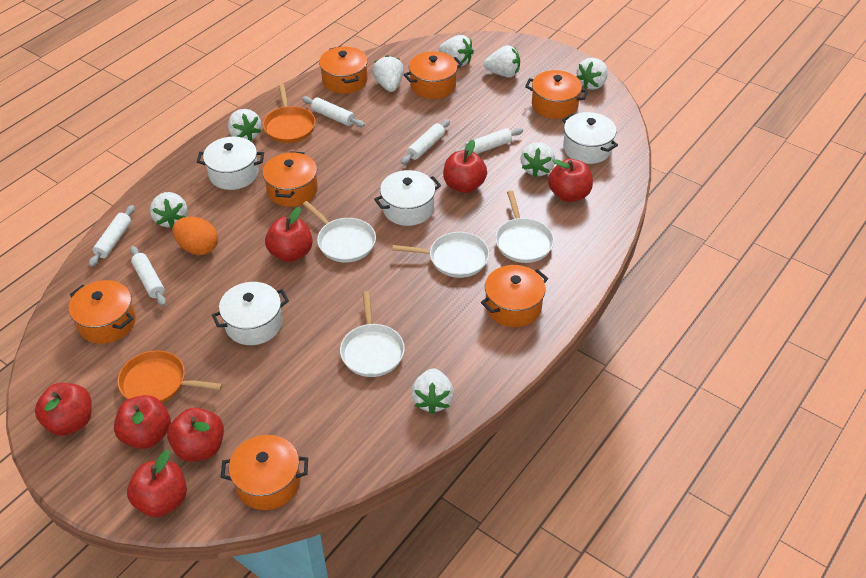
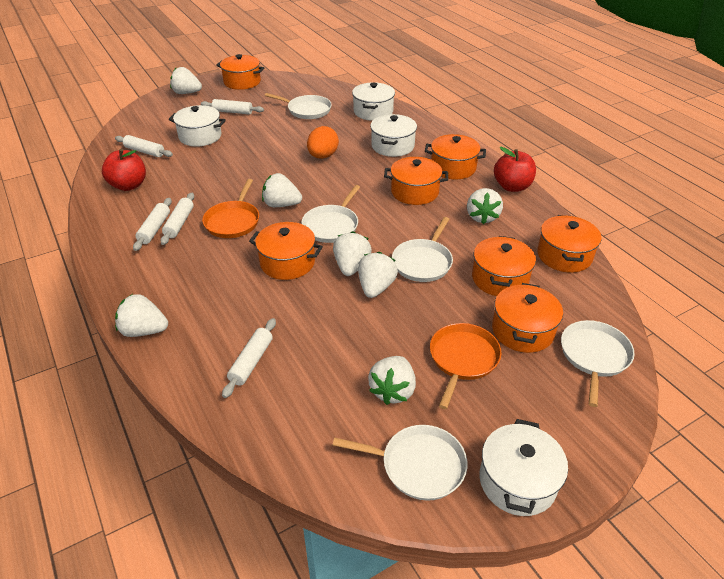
red apple: 7 -> 2
white pan: 4 -> 5
white strawberry: 8 -> 7

